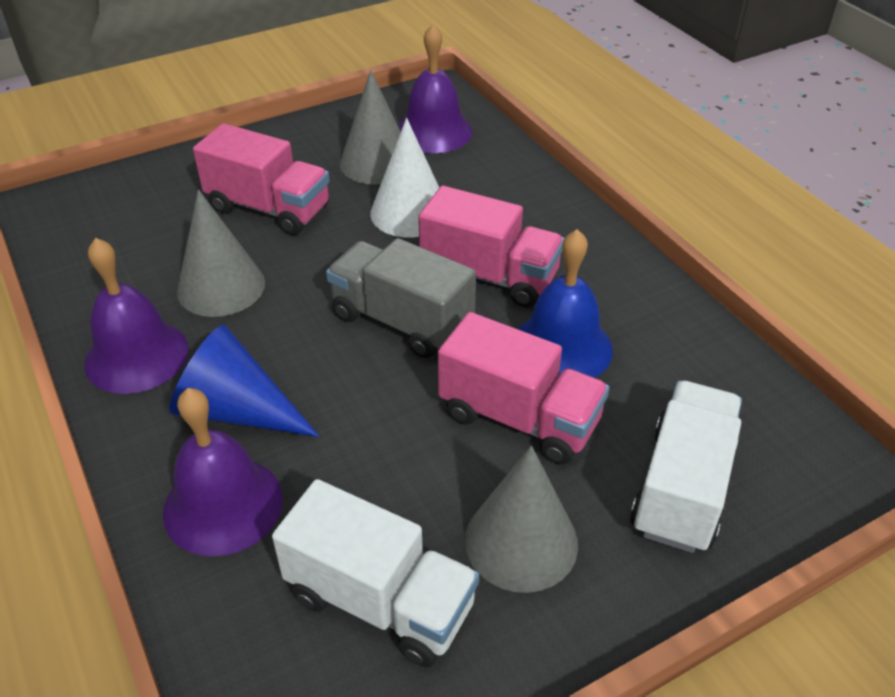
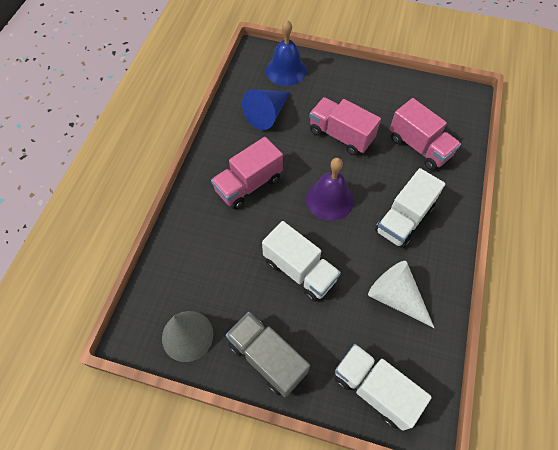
grey cone: 3 -> 1
purple bell: 3 -> 1
white truck: 2 -> 3

